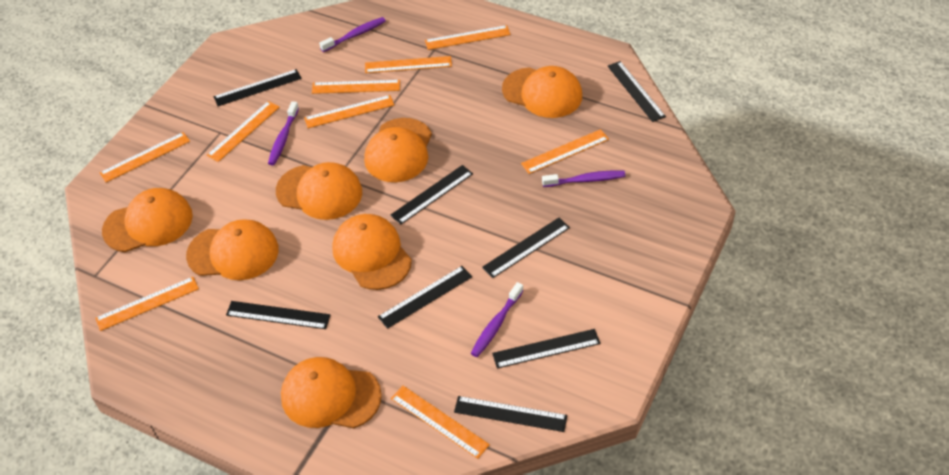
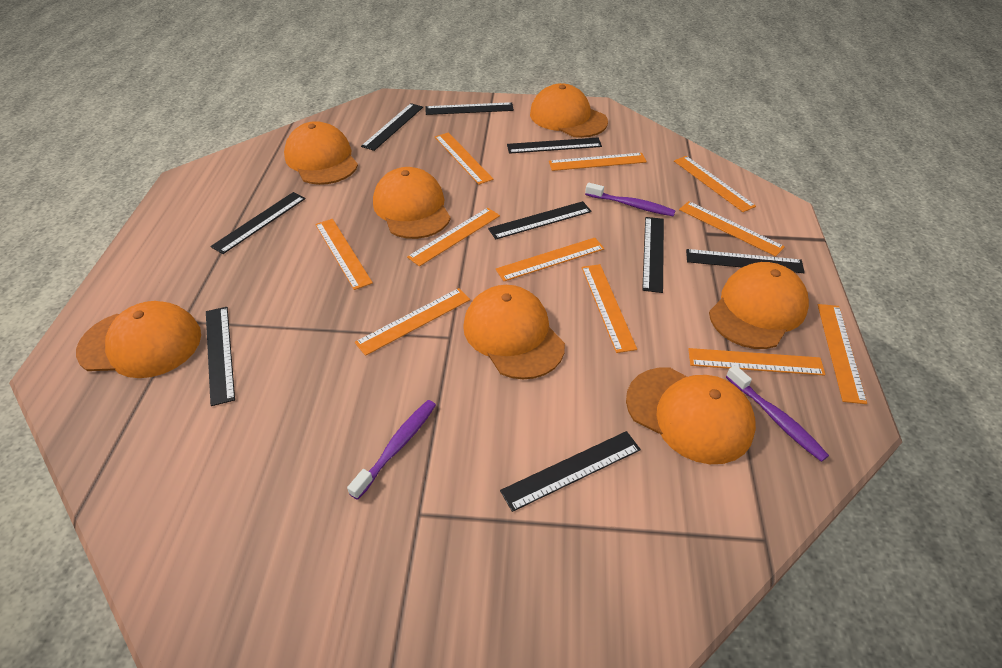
black ruler: 8 -> 9
orange ruler: 9 -> 11
purple toothbrush: 4 -> 3

